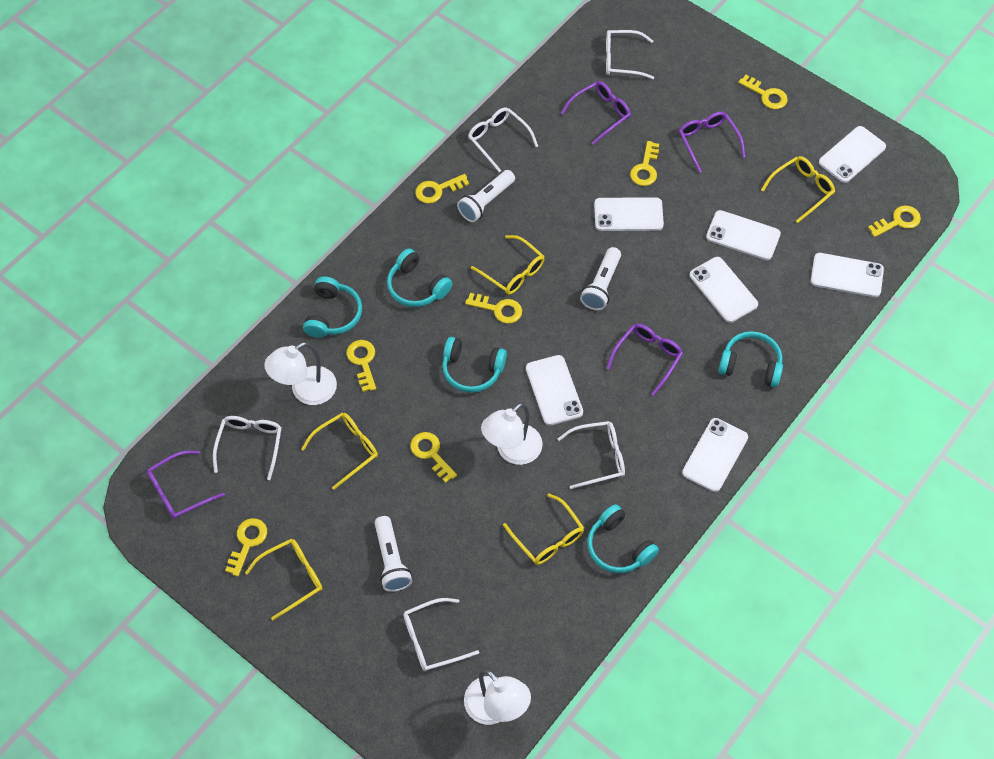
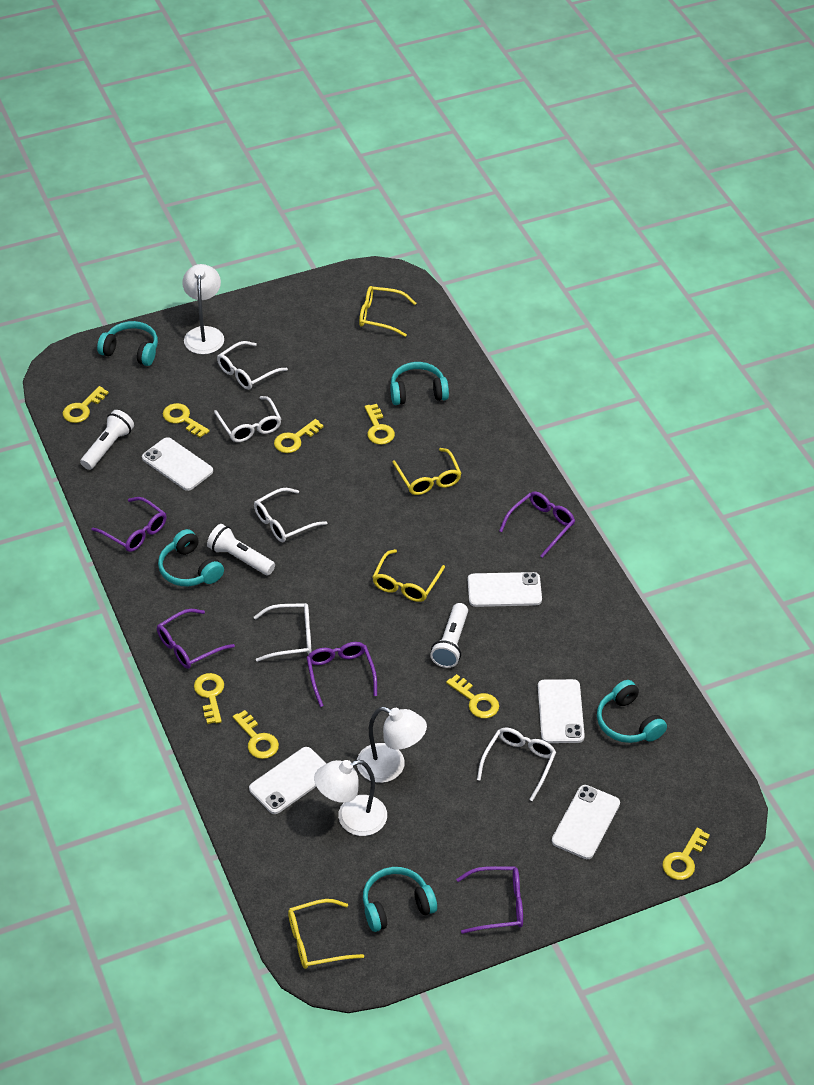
purple glasses: 4 -> 5
white phone: 7 -> 5
yellow glasses: 5 -> 4

